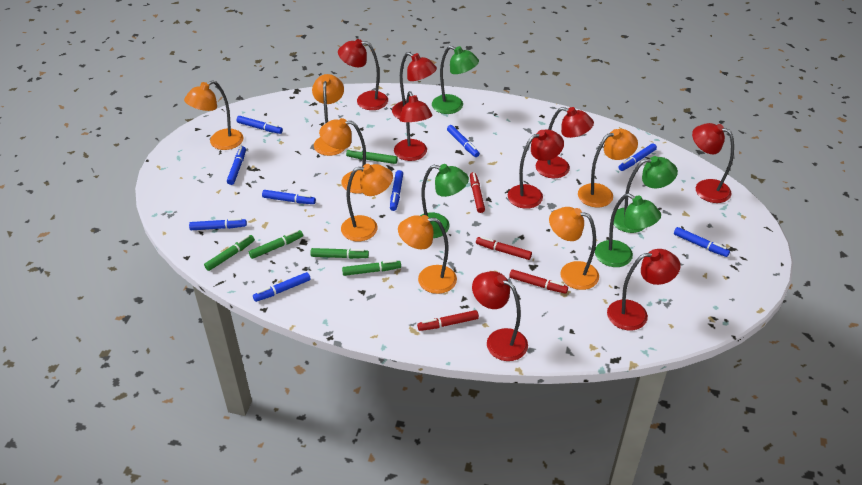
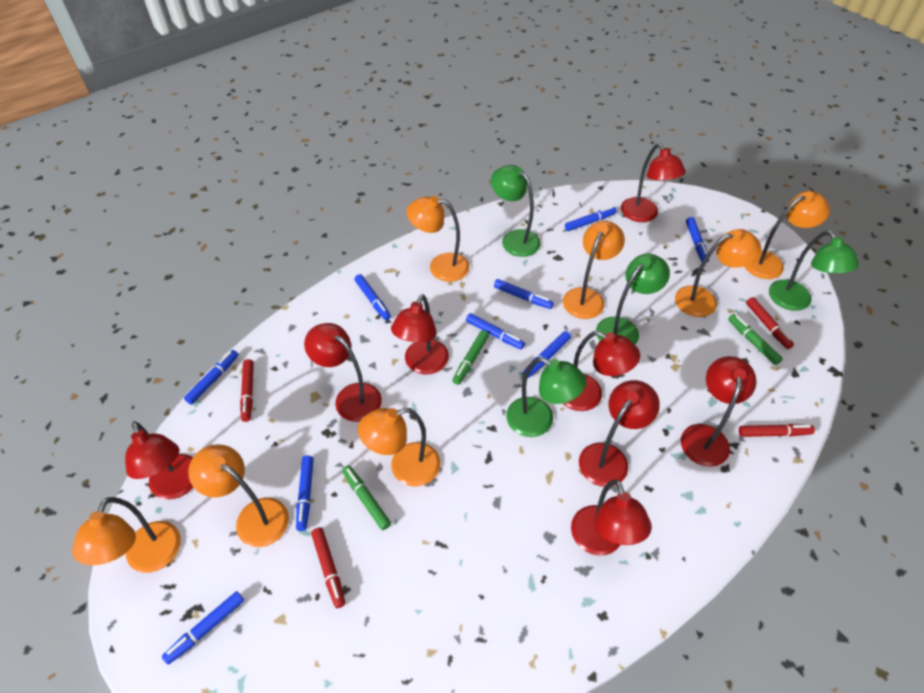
green marker: 5 -> 3

